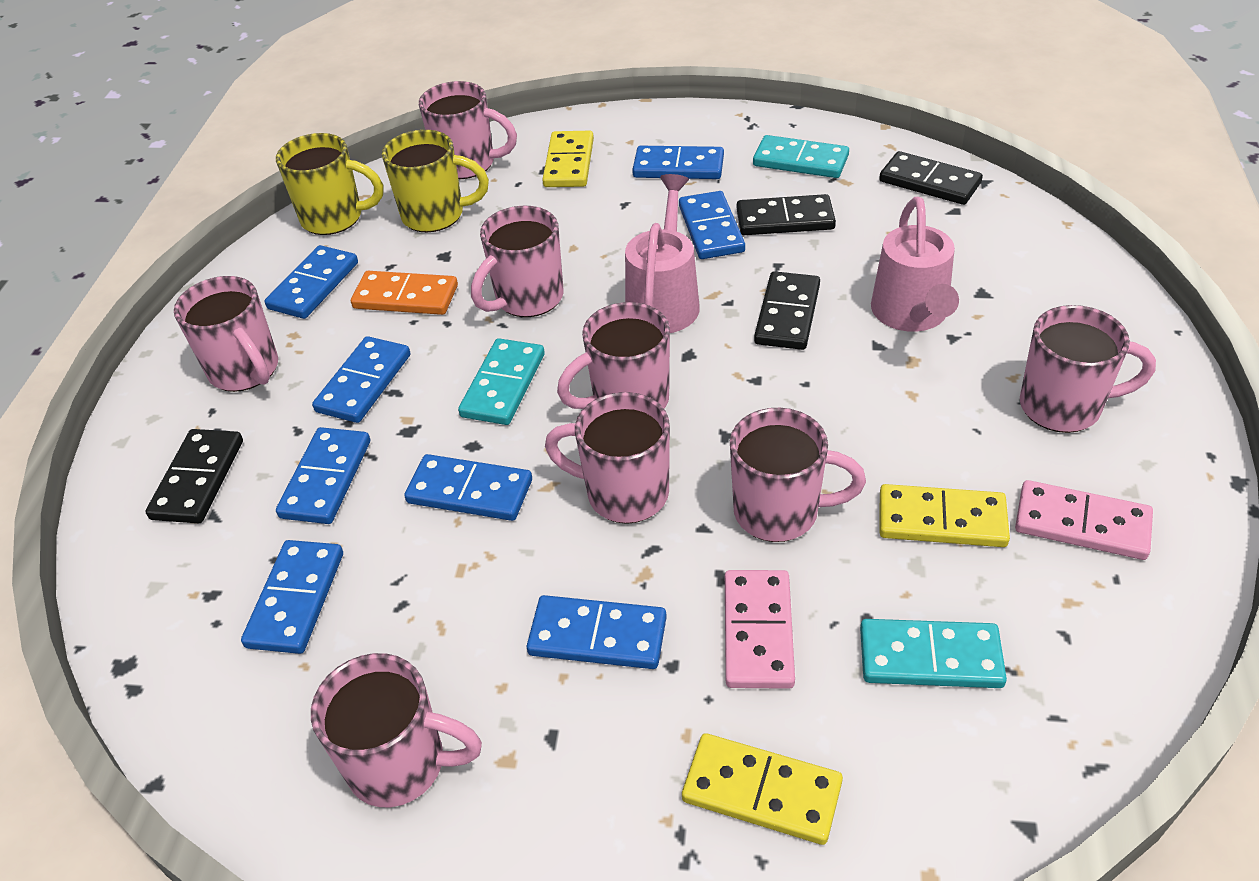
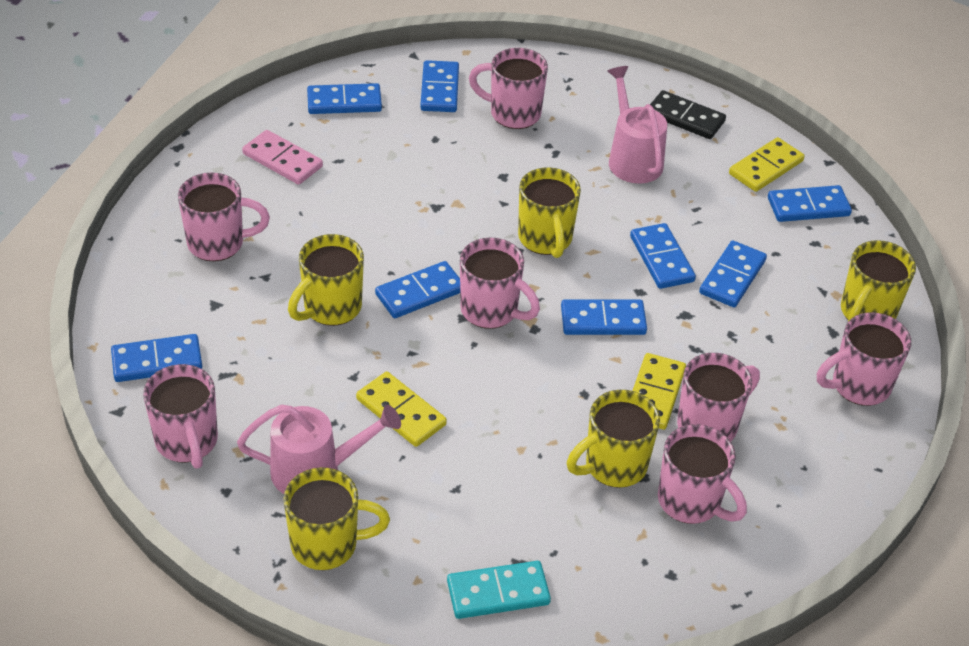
black domino: 4 -> 1
orange domino: 1 -> 0
pink domino: 2 -> 1
pink mug: 8 -> 7
turquoise domino: 3 -> 1
yellow mug: 2 -> 5

